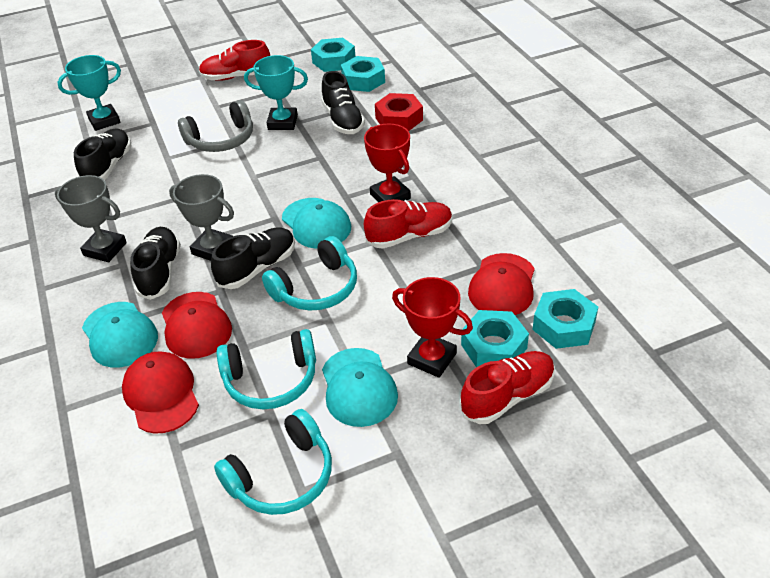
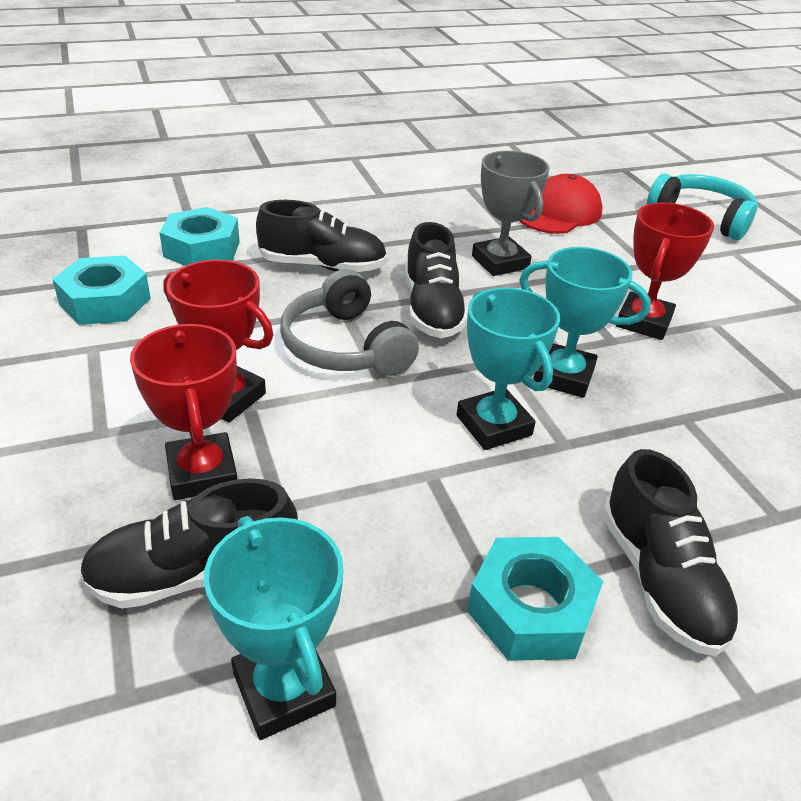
grey trophy: 2 -> 1
red cap: 3 -> 1
red nut: 1 -> 0
red shoe: 3 -> 0
red trophy: 2 -> 3
turquoise cap: 3 -> 0
turquoise headphones: 3 -> 1
turquoise nut: 4 -> 3
turquoise trophy: 2 -> 3

